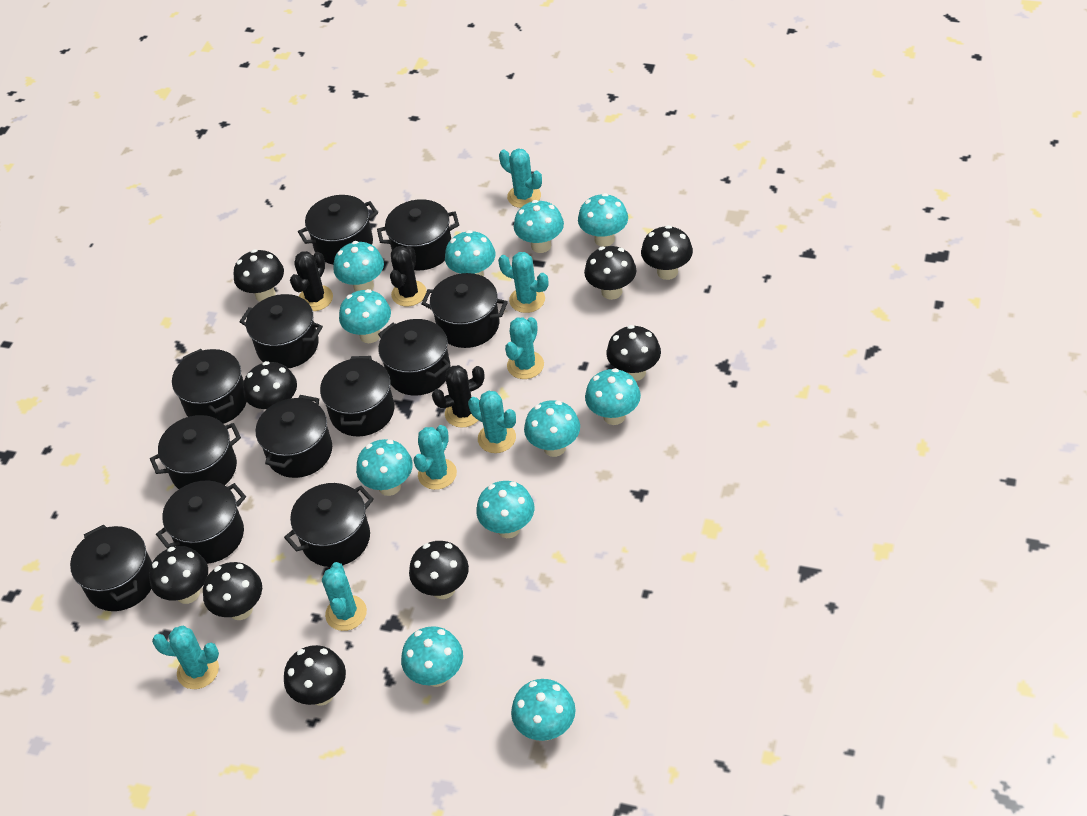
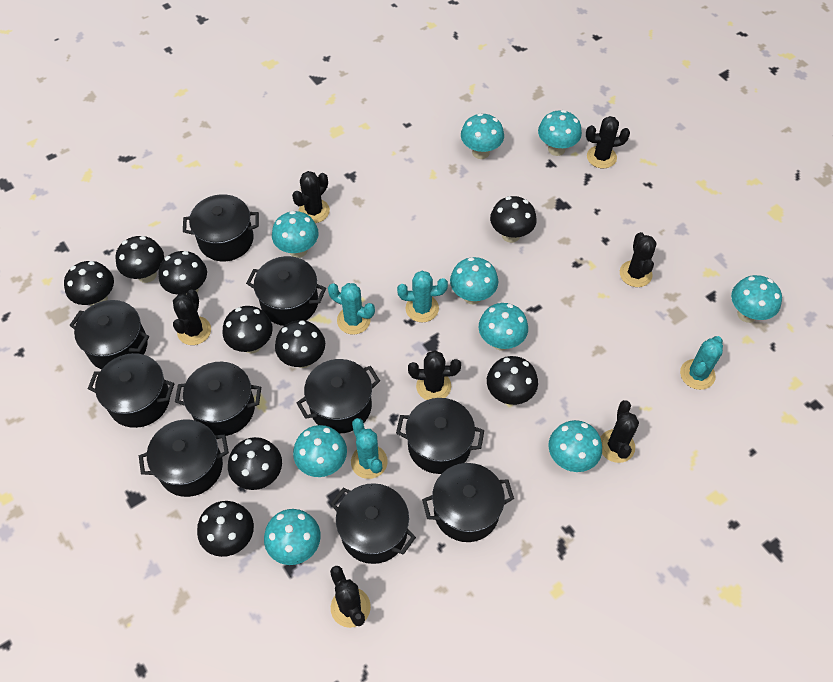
black cactus: 3 -> 7
black pot: 12 -> 10
turquoise cactus: 7 -> 4
turquoise mushroom: 11 -> 9

